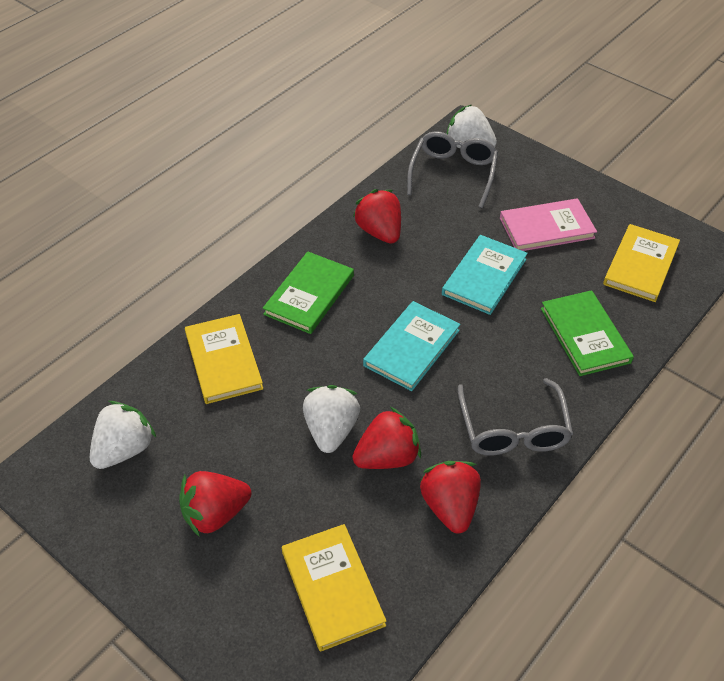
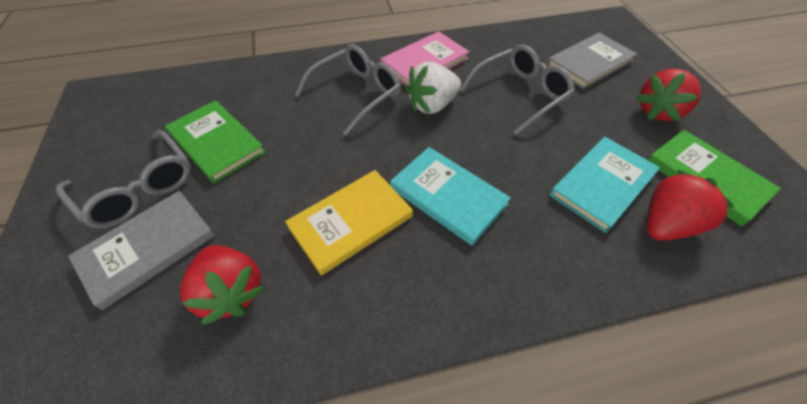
grey book: 0 -> 2
grey glasses: 2 -> 3
red strawberry: 4 -> 3
white strawberry: 3 -> 1
yellow book: 3 -> 1

